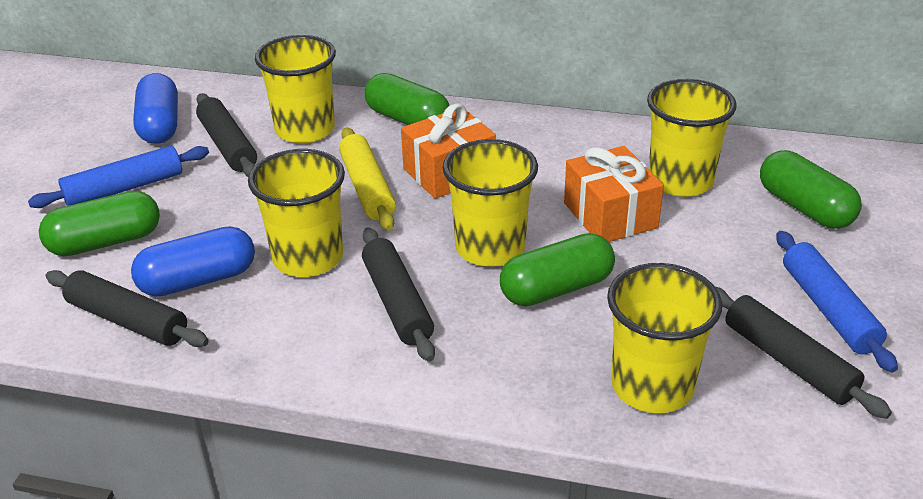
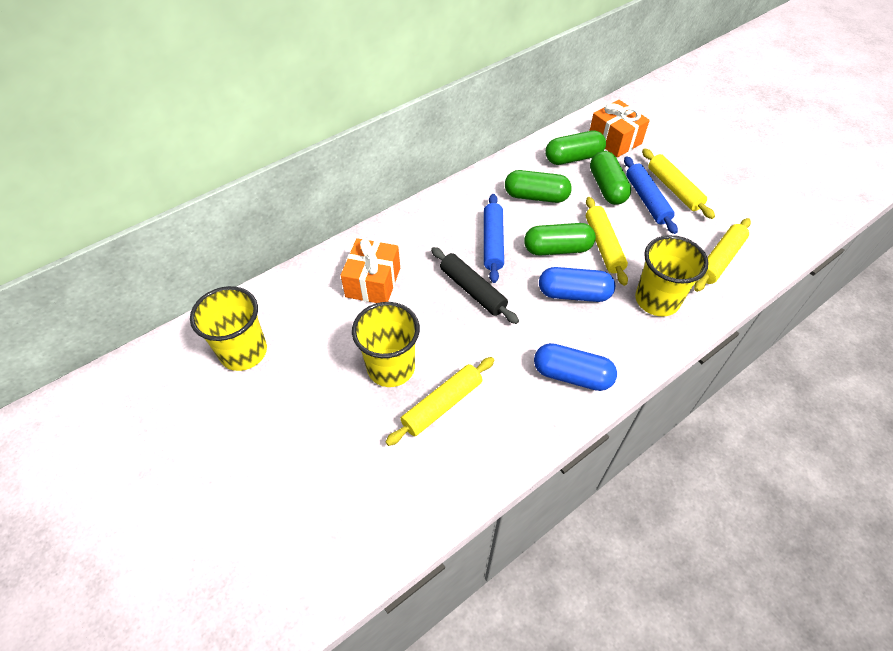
black rolling pin: 4 -> 1
yellow cup: 5 -> 3
yellow rolling pin: 1 -> 4

